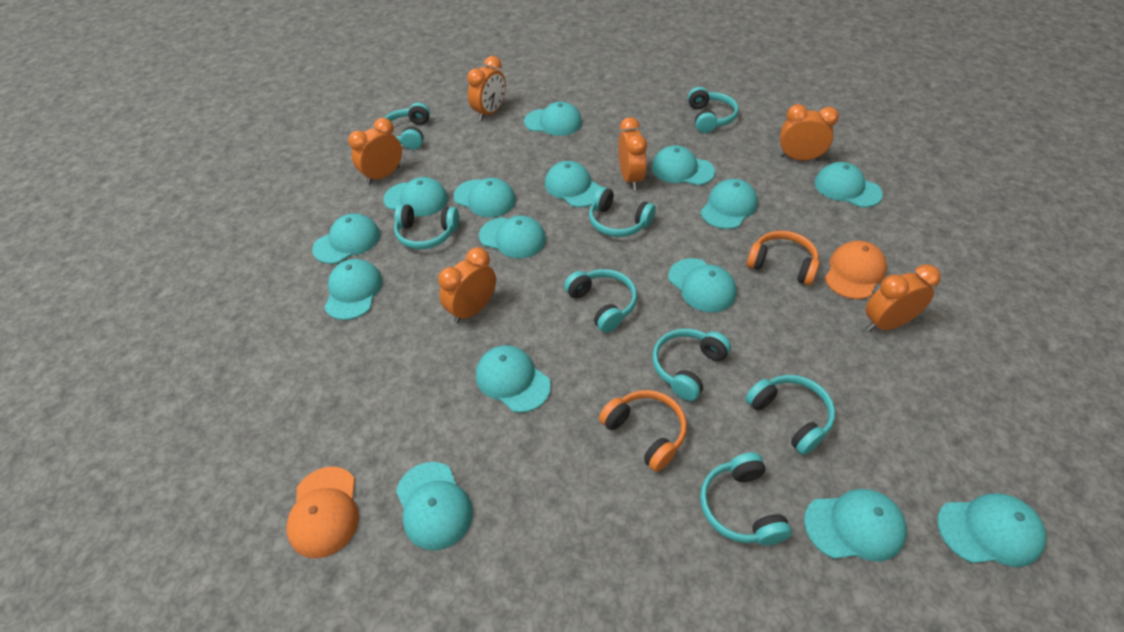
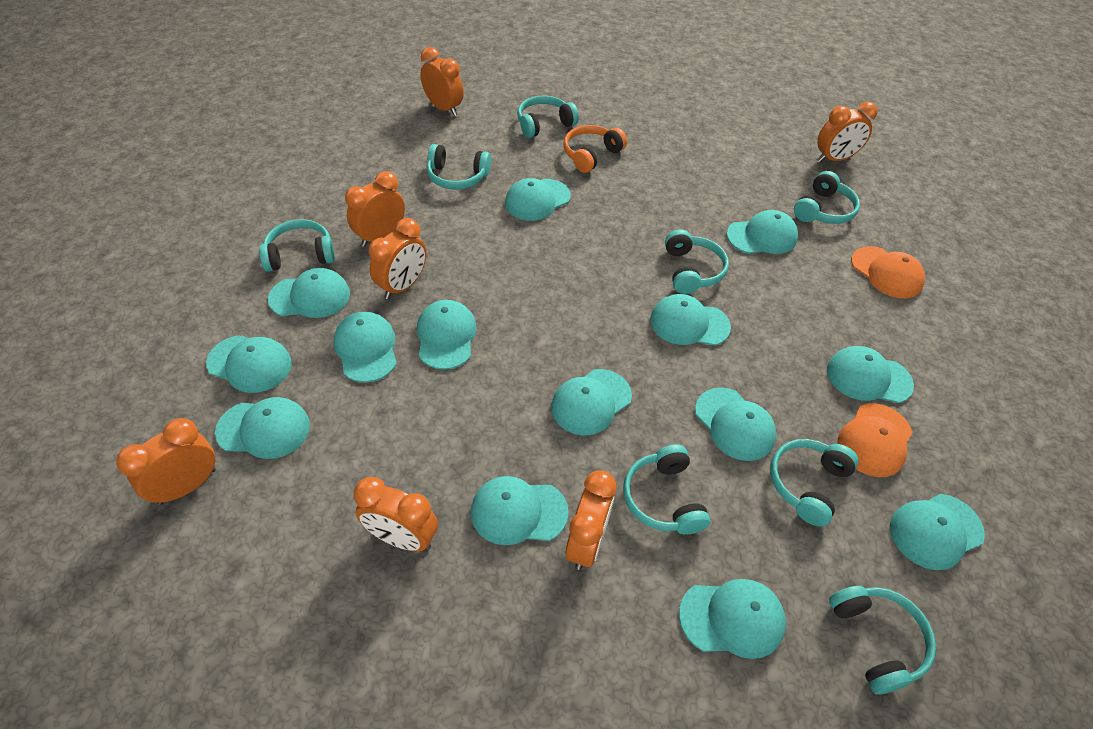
orange clock: 6 -> 7
orange headphones: 2 -> 1
turquoise cap: 15 -> 14

